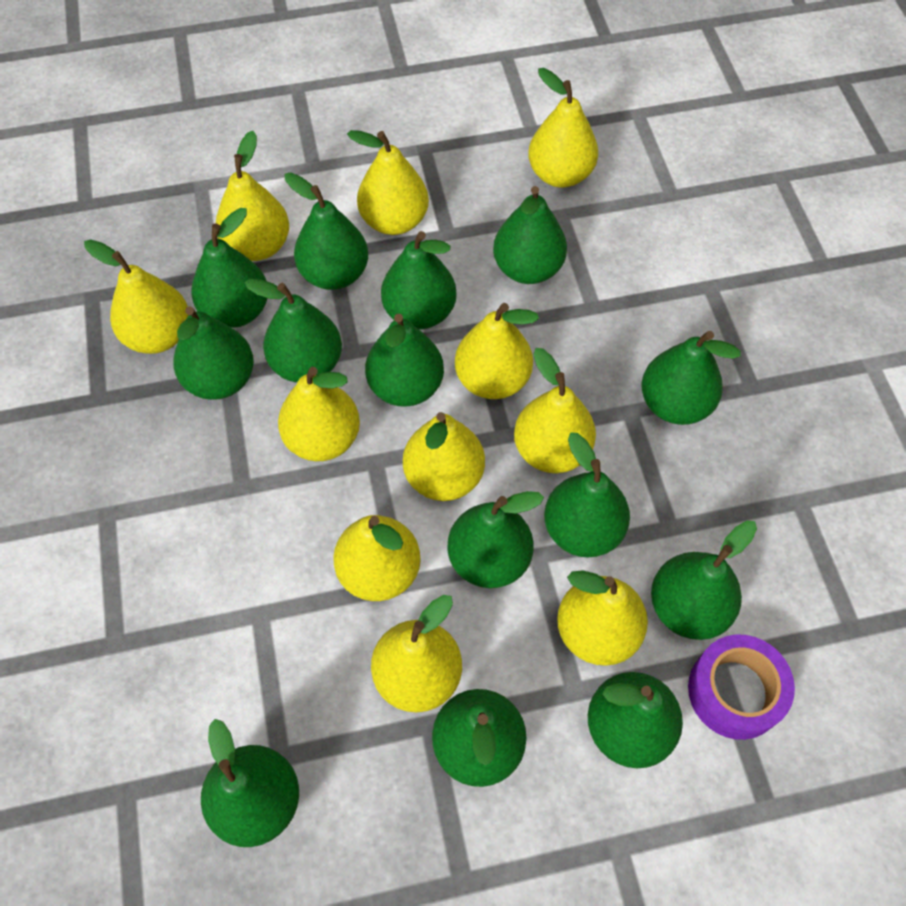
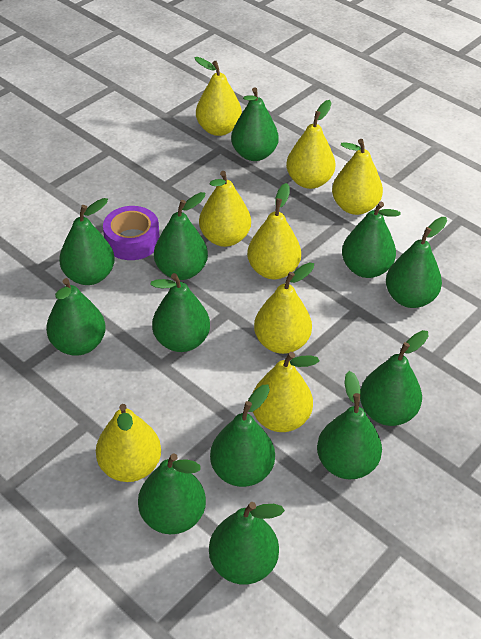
green pear: 14 -> 12
yellow pear: 11 -> 8

